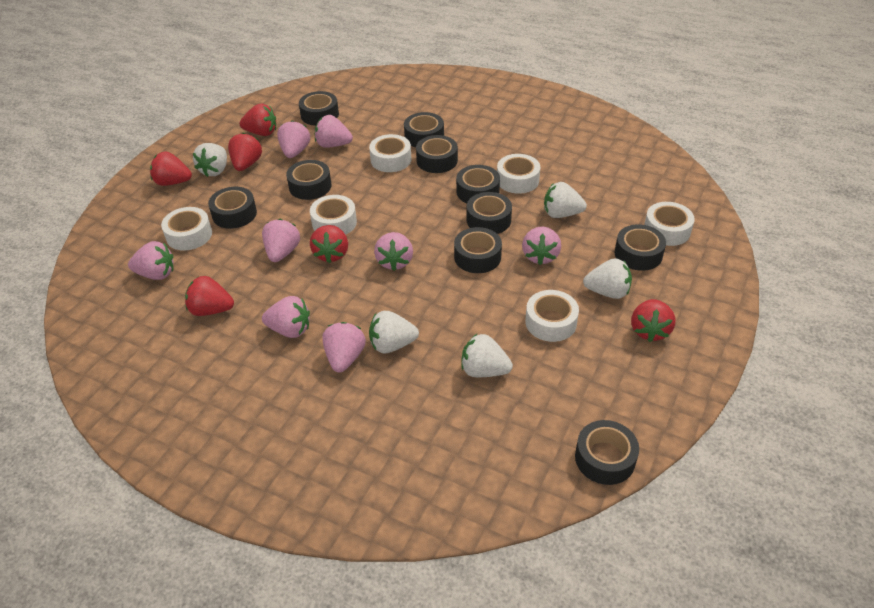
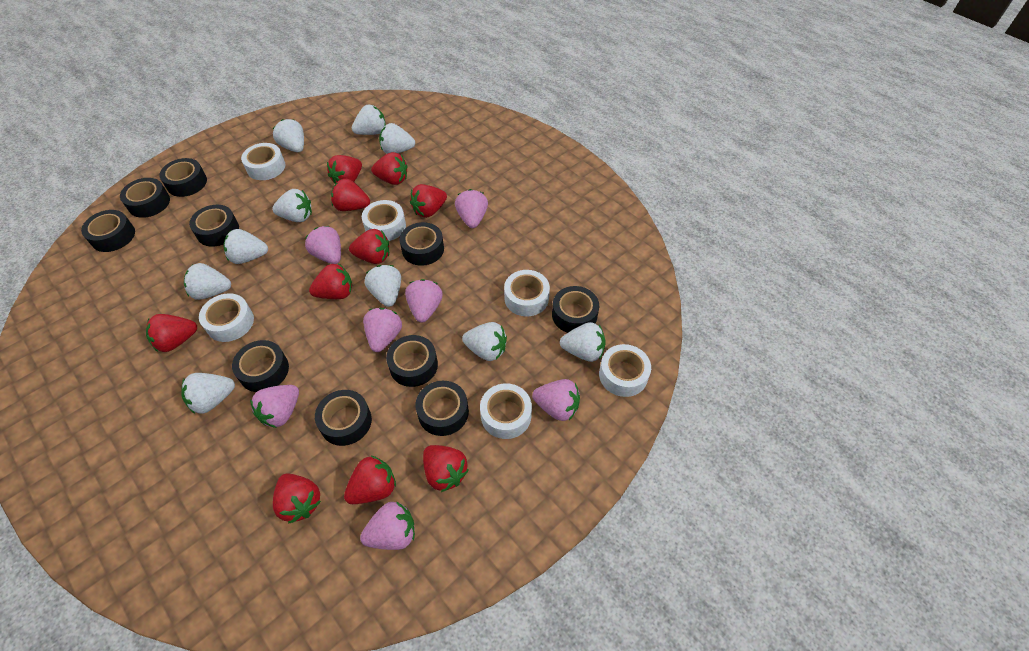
pink strawberry: 8 -> 7
red strawberry: 6 -> 10
white strawberry: 5 -> 10

